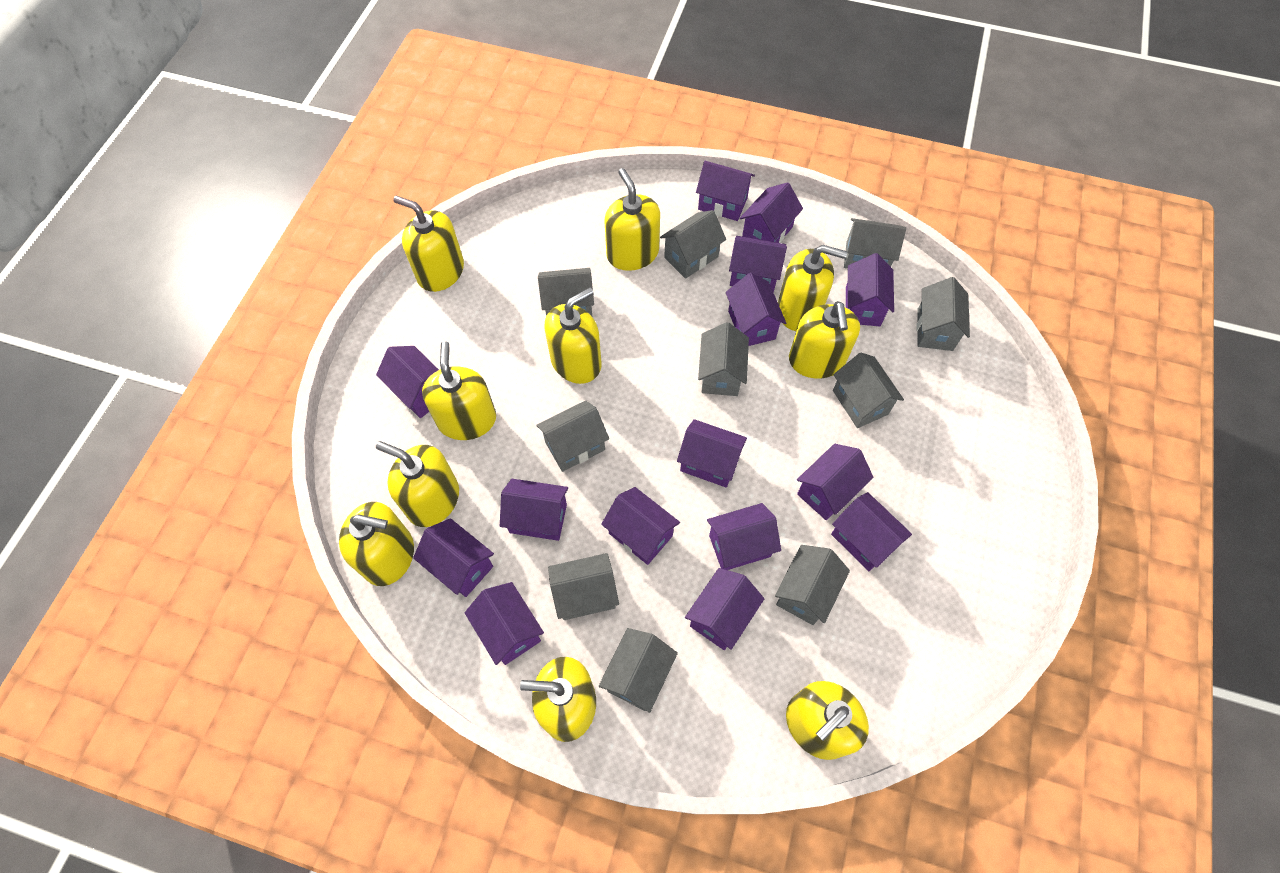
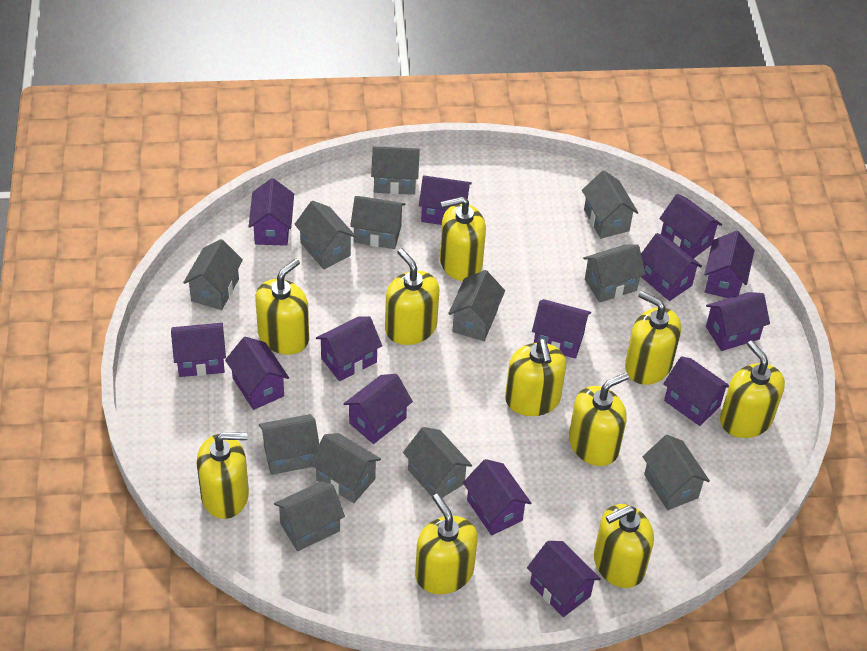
grey house: 10 -> 12
purple house: 15 -> 14

